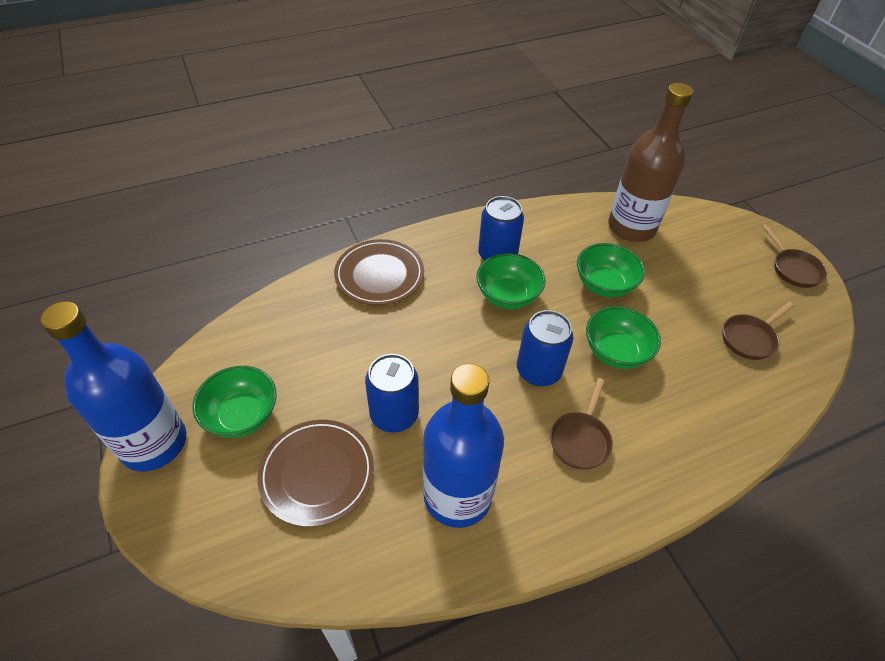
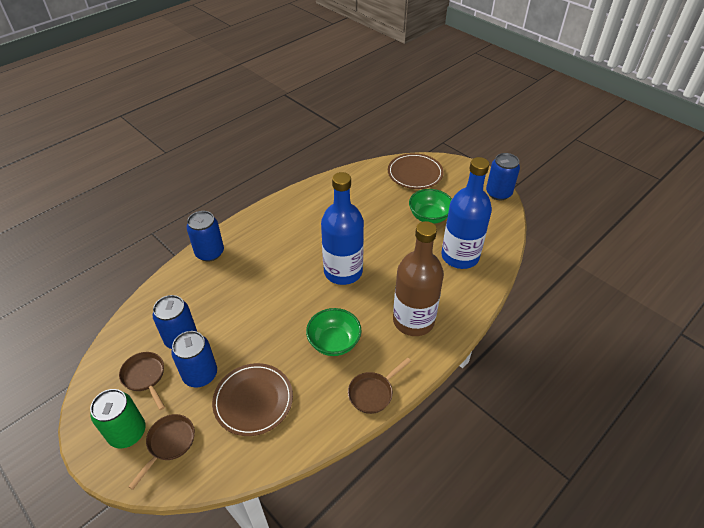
blue can: 3 -> 4
green bowl: 4 -> 2
green can: 0 -> 1

